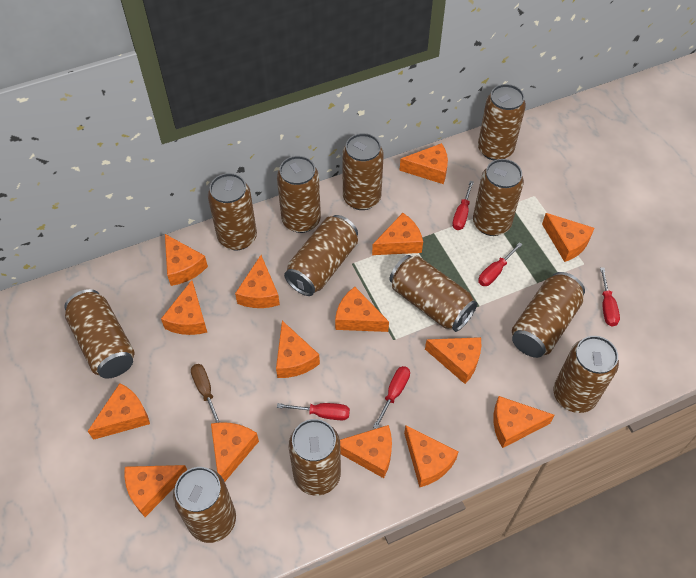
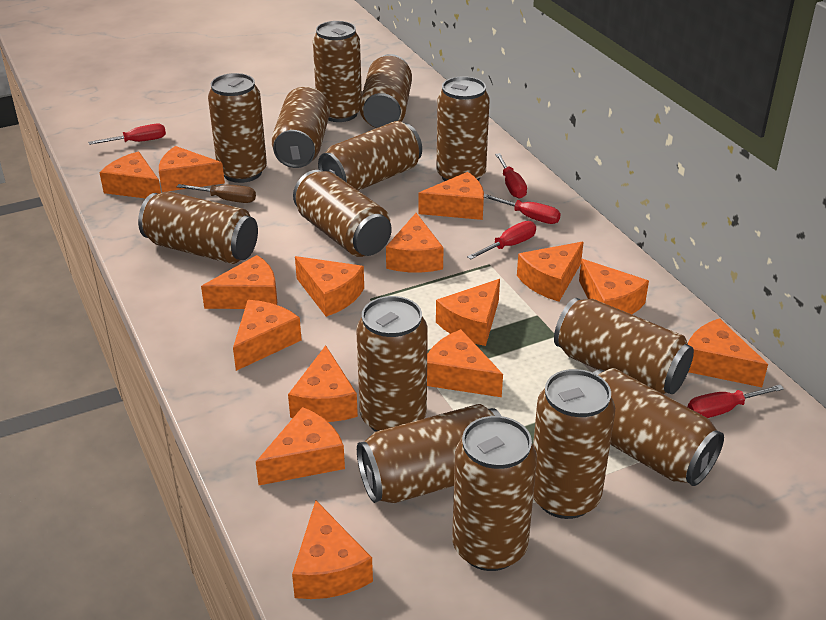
brown can: 12 -> 14

